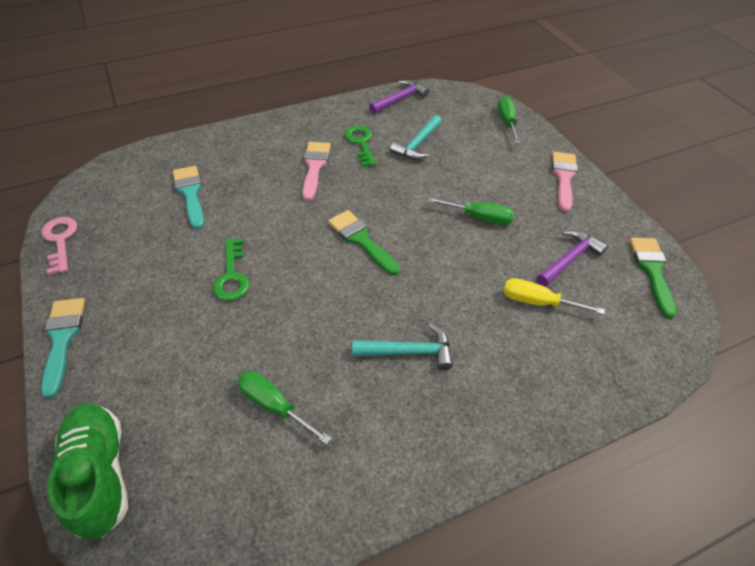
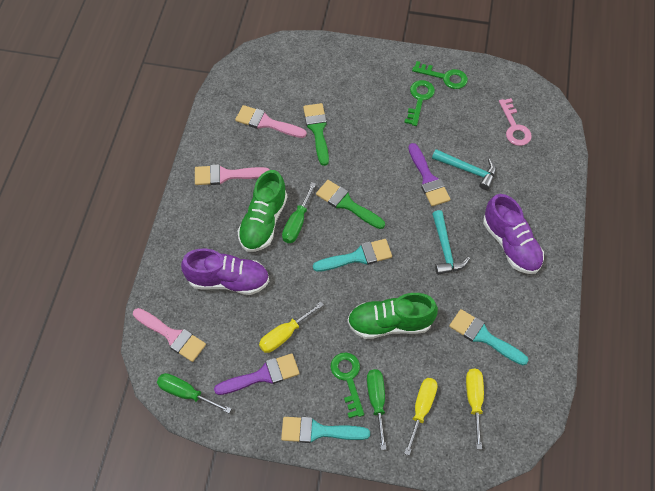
green key: 2 -> 3
green shoe: 1 -> 2
pink brush: 2 -> 3
purple brush: 0 -> 2
purple hammer: 2 -> 0
purple shoe: 0 -> 2
turquoise brush: 2 -> 3
yellow screwdriver: 1 -> 3

